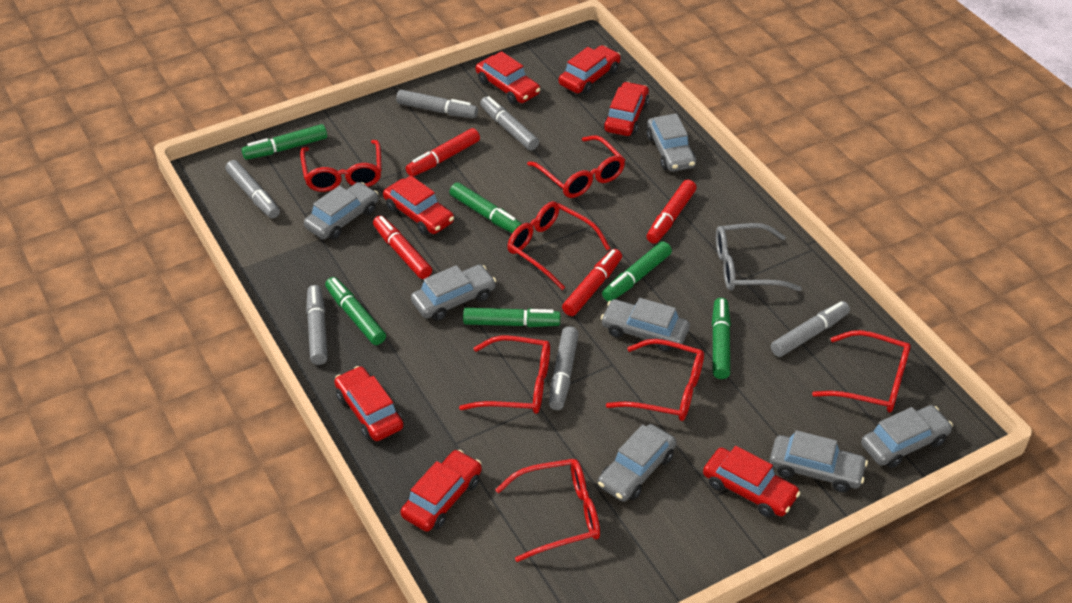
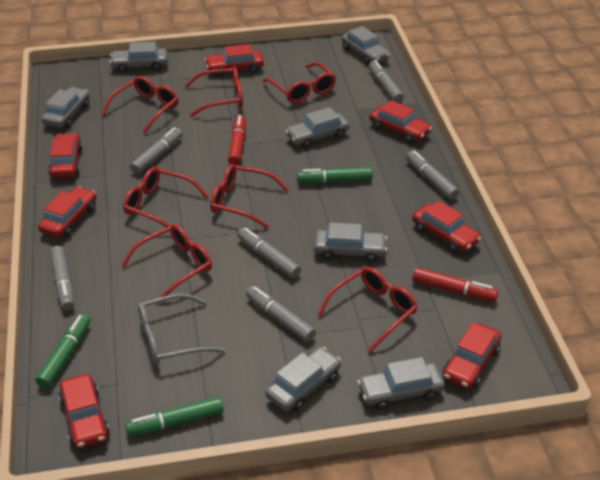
green marker: 6 -> 3
red marker: 4 -> 2

